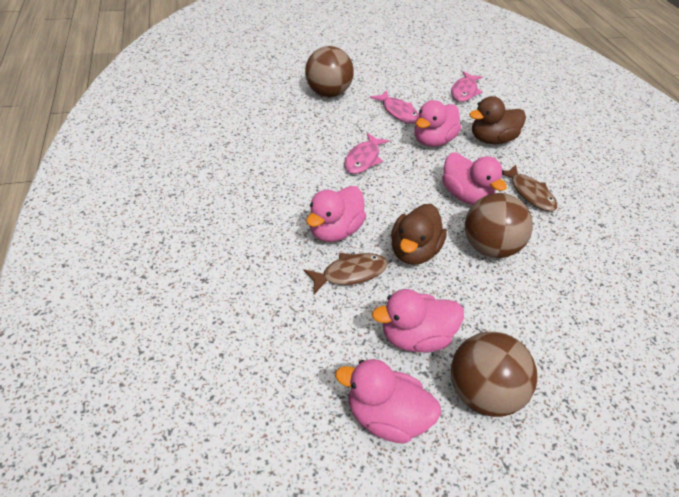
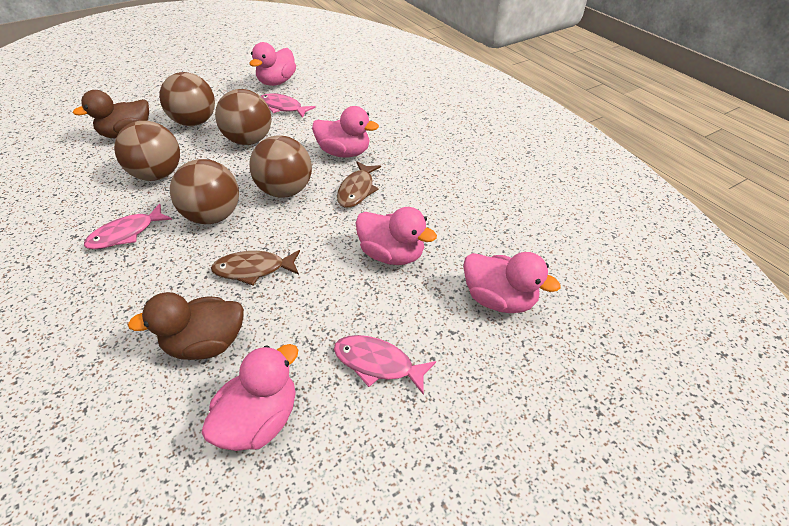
brown ball: 3 -> 5

